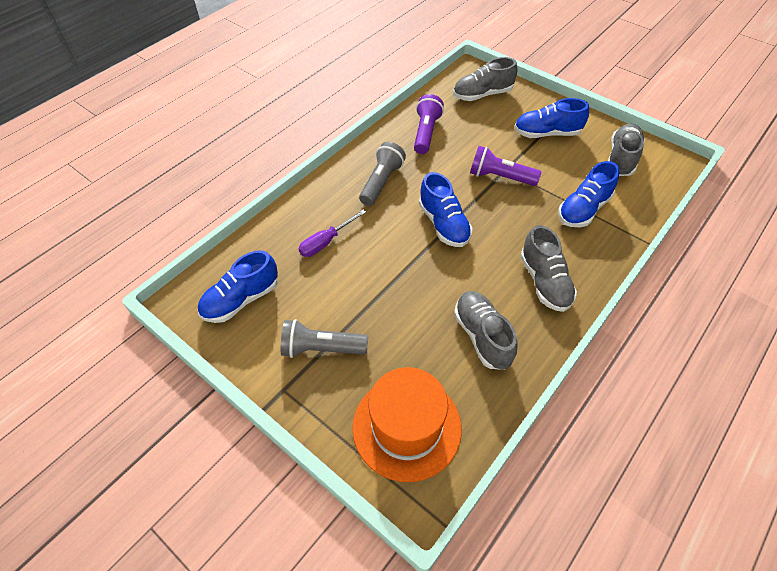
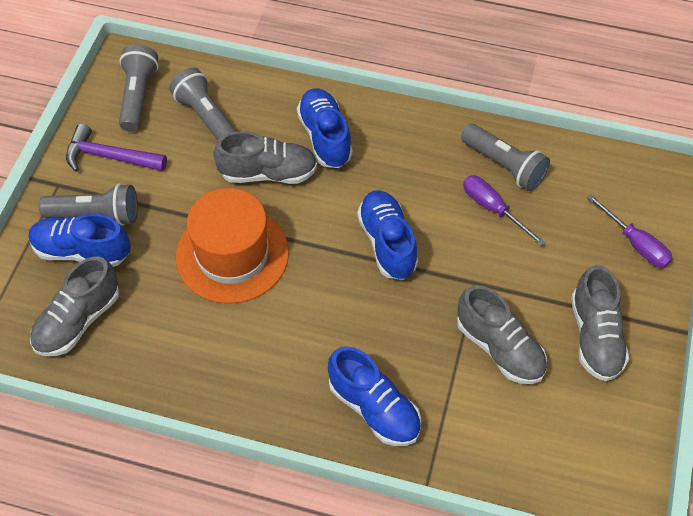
grey flashlight: 2 -> 4
purple flashlight: 2 -> 0
purple hammer: 0 -> 1
purple screwdriver: 1 -> 2

